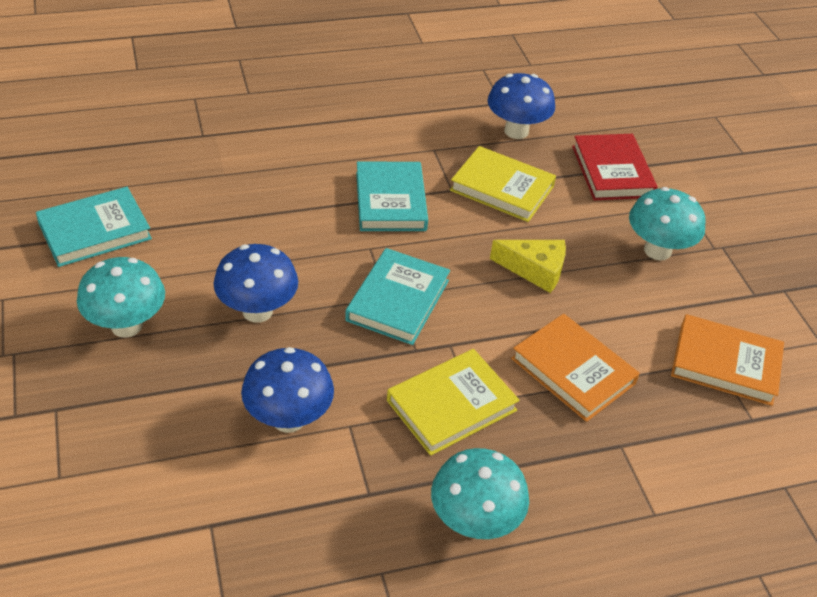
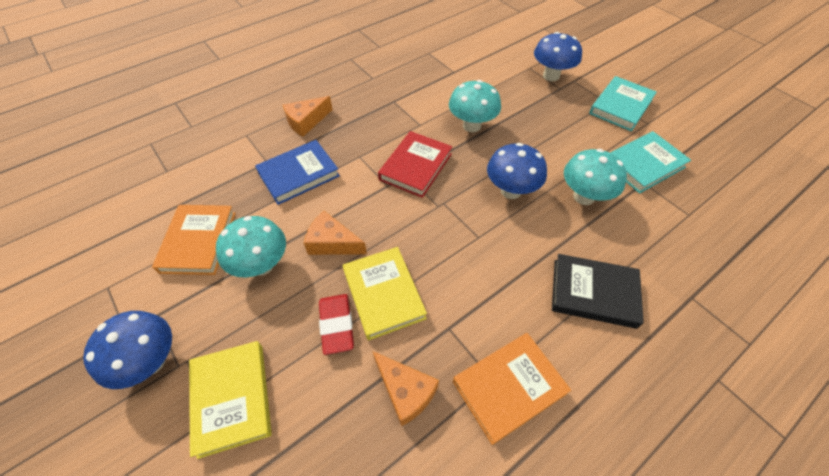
black book: 0 -> 1
blue book: 0 -> 1
orange cheese: 0 -> 3
red eraser: 0 -> 1
turquoise book: 3 -> 2
yellow cheese: 1 -> 0

